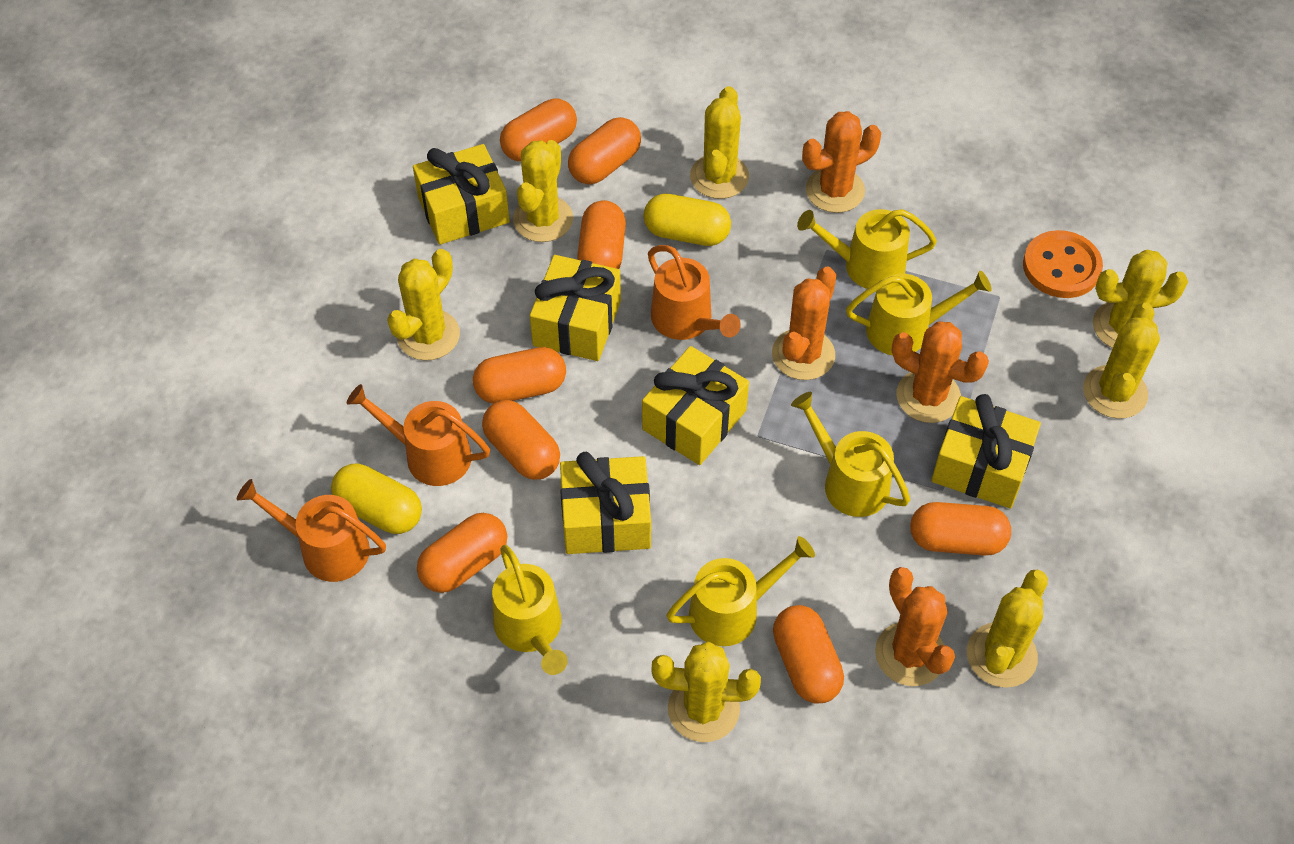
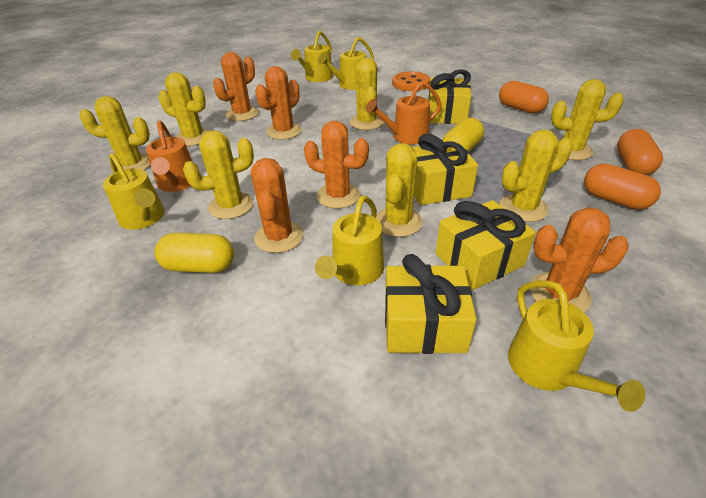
orange cactus: 4 -> 5
orange capsule: 8 -> 3
orange watering can: 3 -> 2
yellow gift: 5 -> 4

